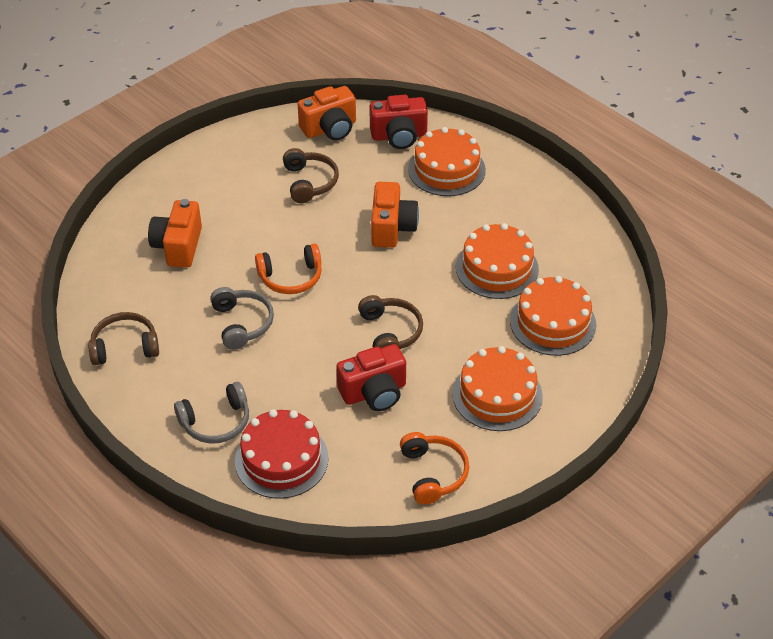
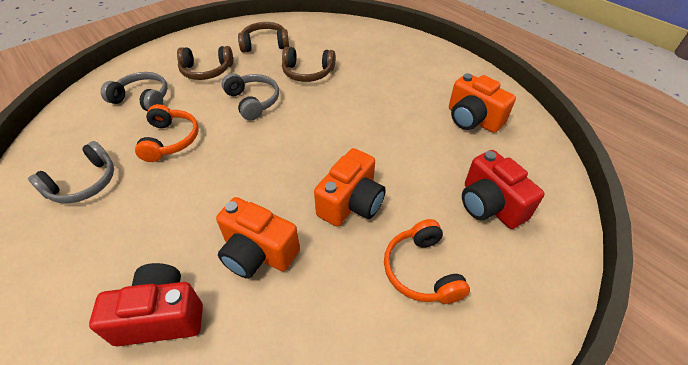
grey headphones: 2 -> 3
orange cake: 4 -> 0
red cake: 1 -> 0

